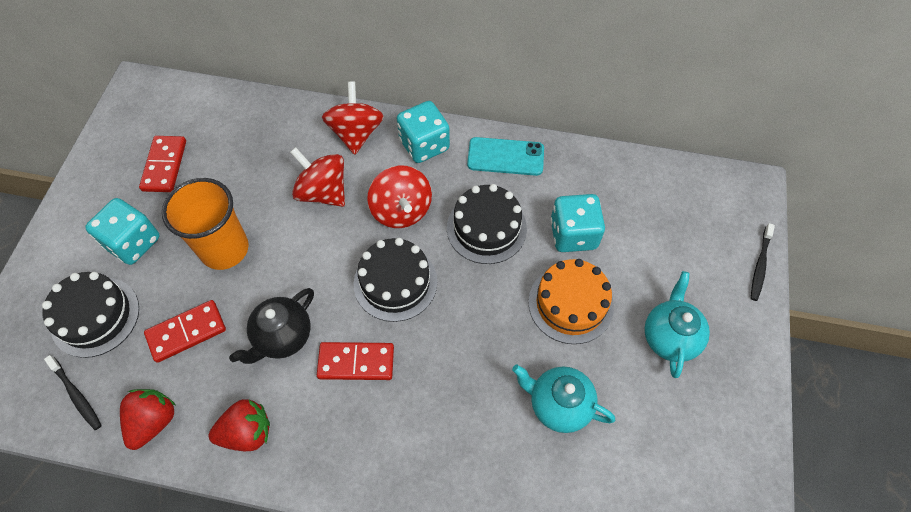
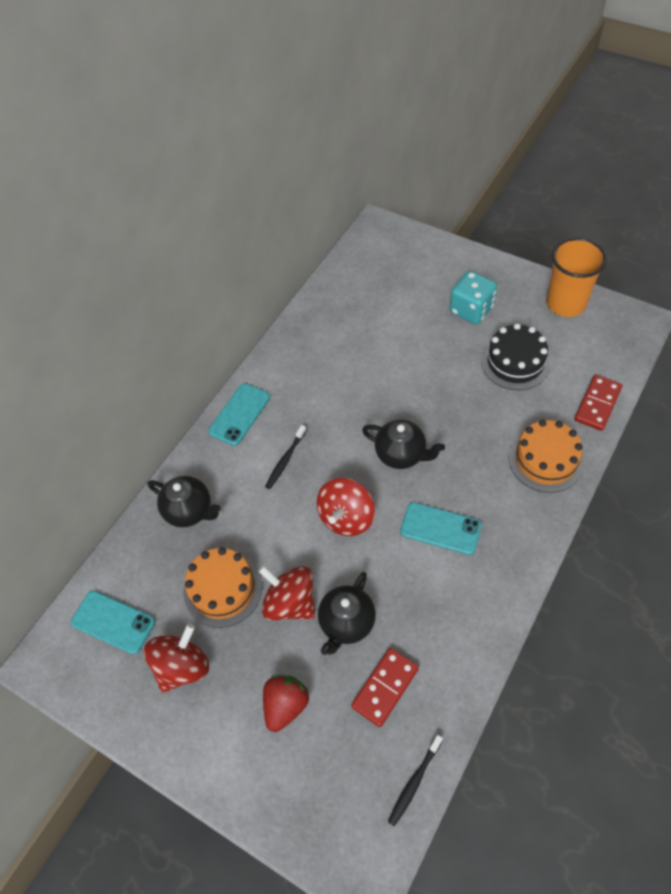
black cake: 3 -> 1
black teapot: 1 -> 3
orange cake: 1 -> 2
red domino: 3 -> 2
red strawberry: 2 -> 1
turquoise dice: 3 -> 1
turquoise phone: 1 -> 3
turquoise teapot: 2 -> 0

